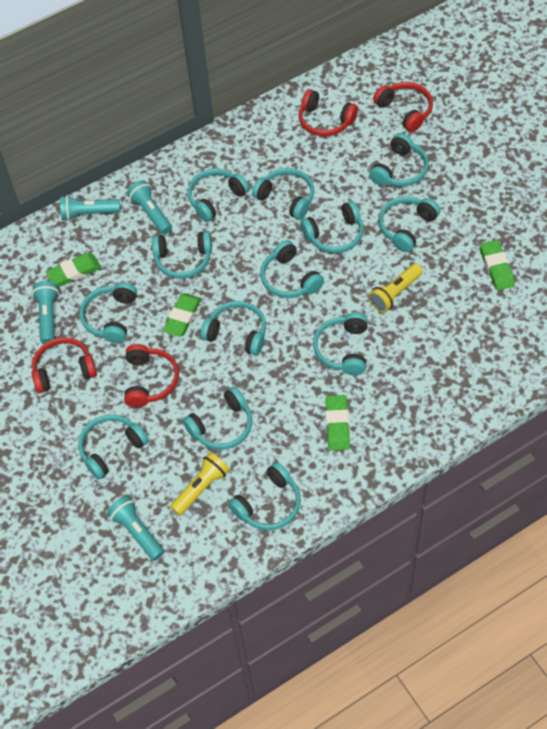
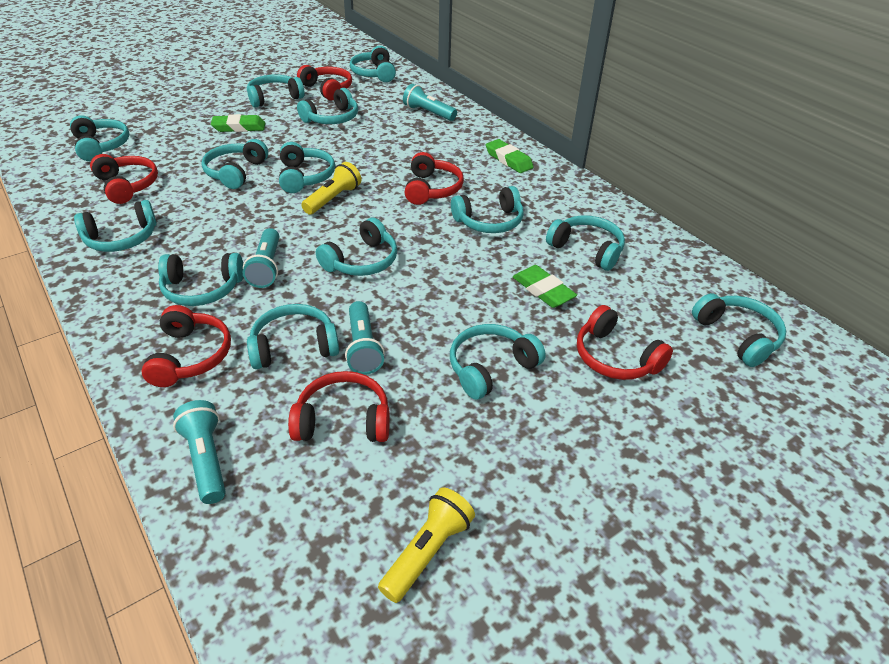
green eraser: 4 -> 3
red headphones: 4 -> 6
turquoise headphones: 13 -> 14

